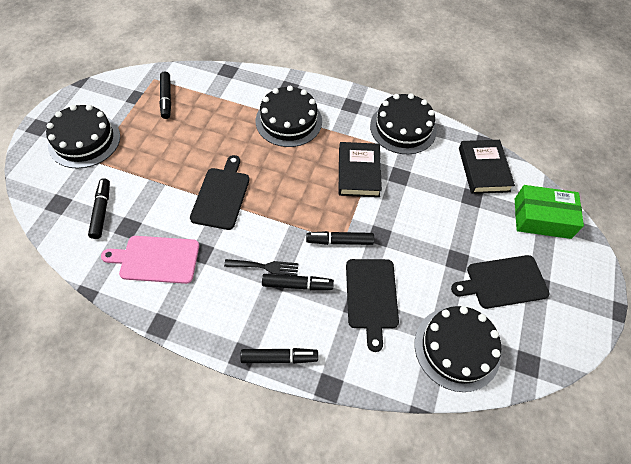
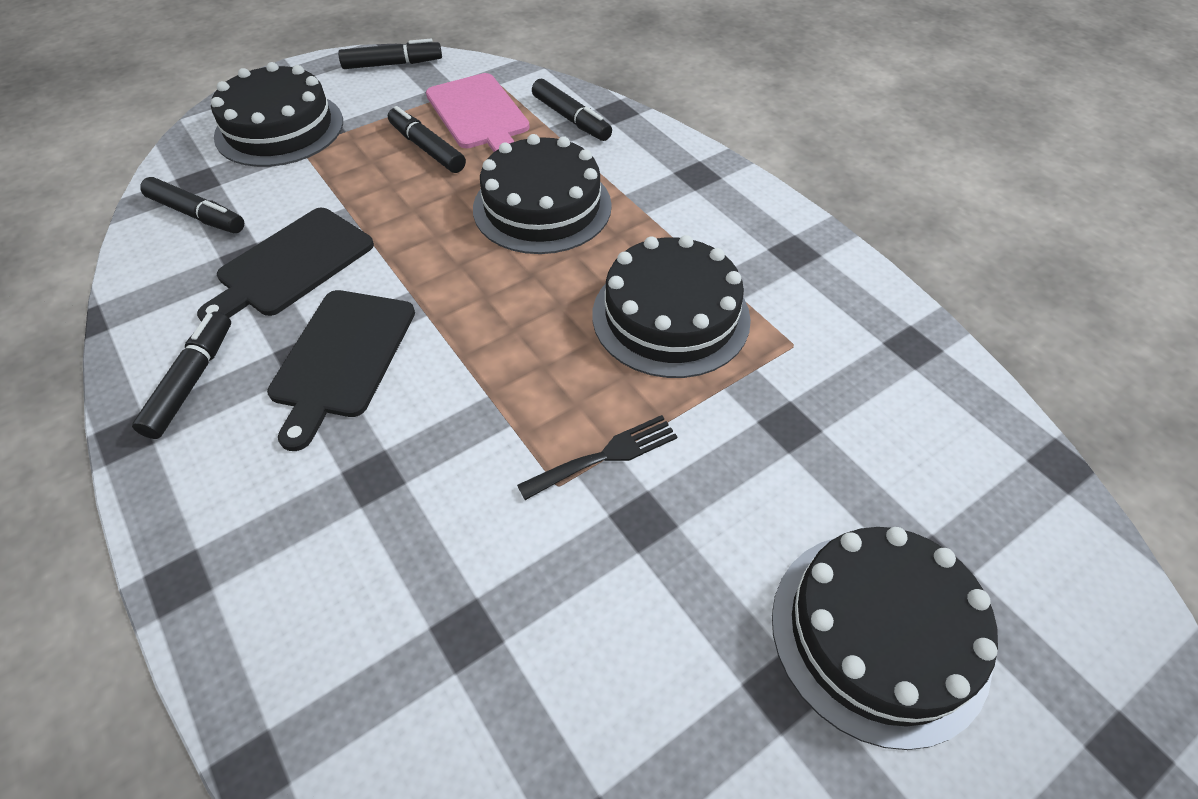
black book: 2 -> 0
black cutting board: 3 -> 2
green box: 1 -> 0

